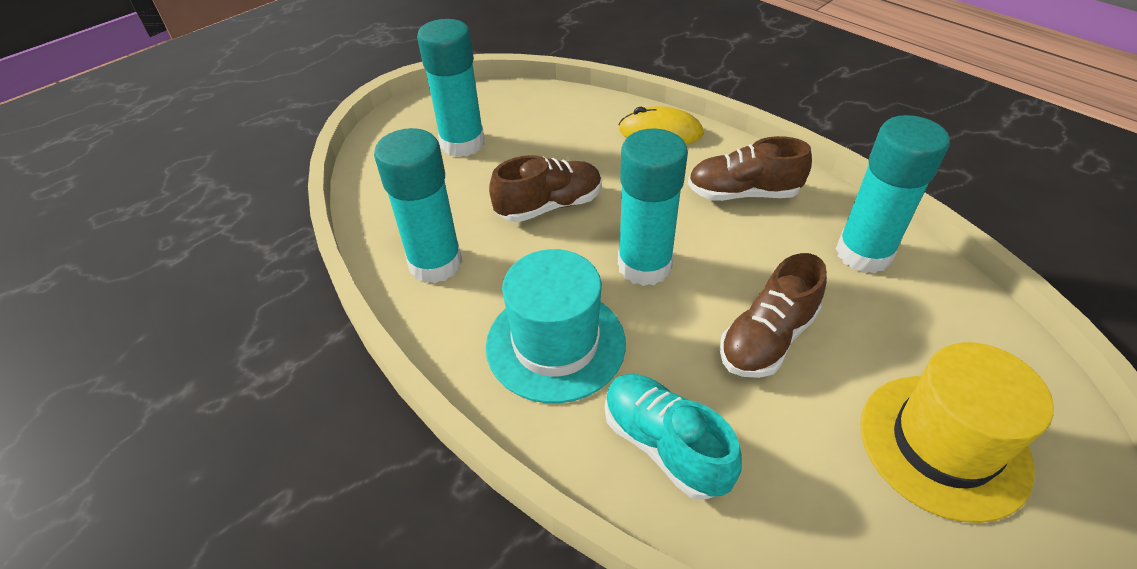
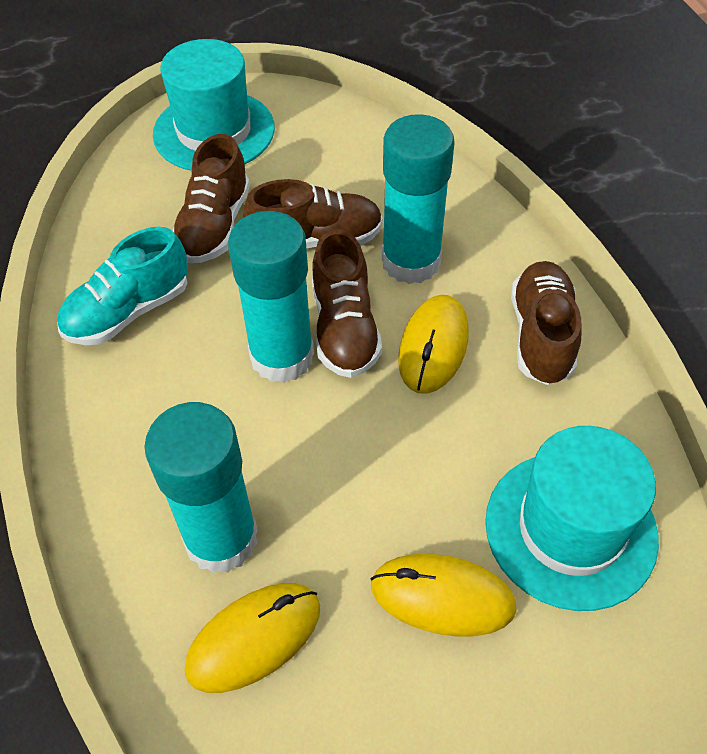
brown shoe: 3 -> 4
turquoise glue stick: 4 -> 3
turquoise hat: 1 -> 2
yellow hat: 1 -> 0
yellow mouse: 1 -> 3

